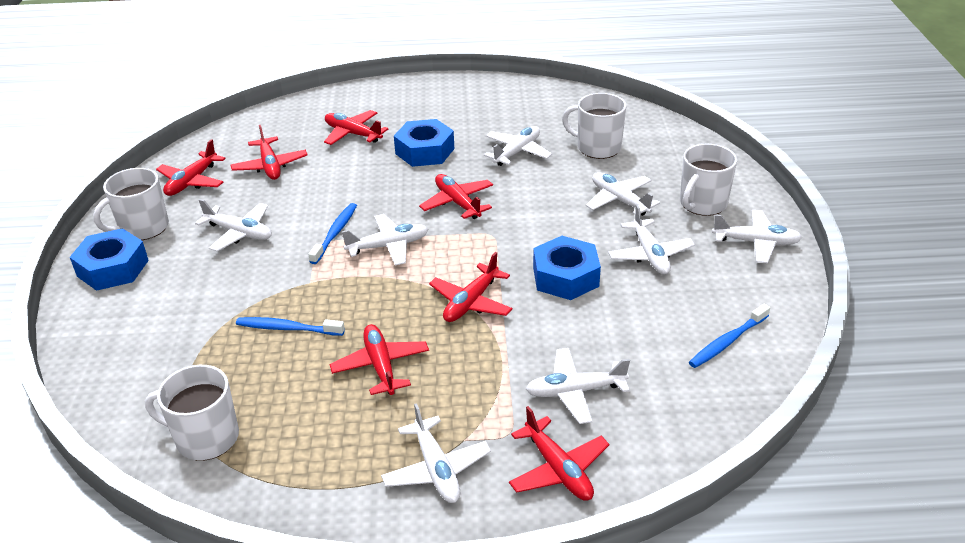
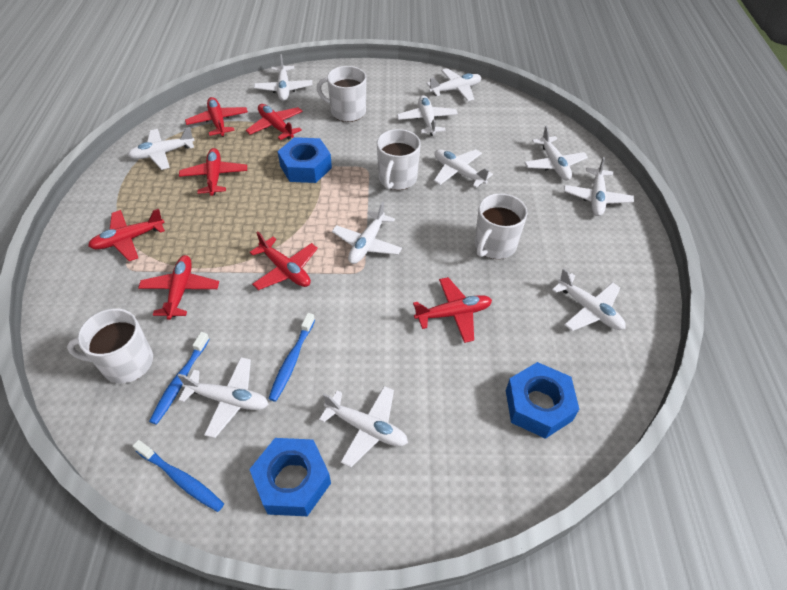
white plane: 8 -> 11

